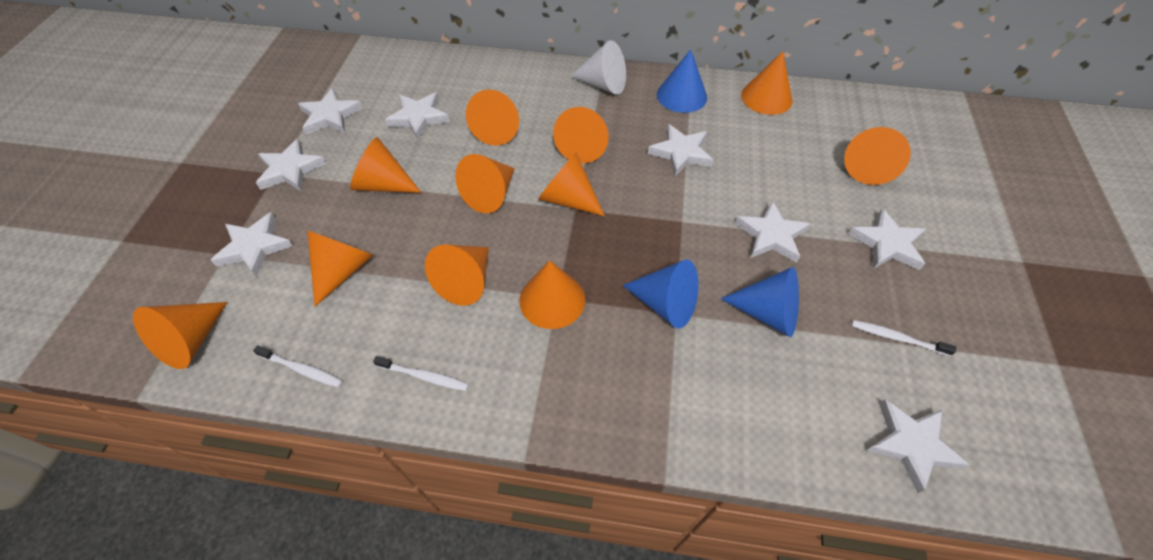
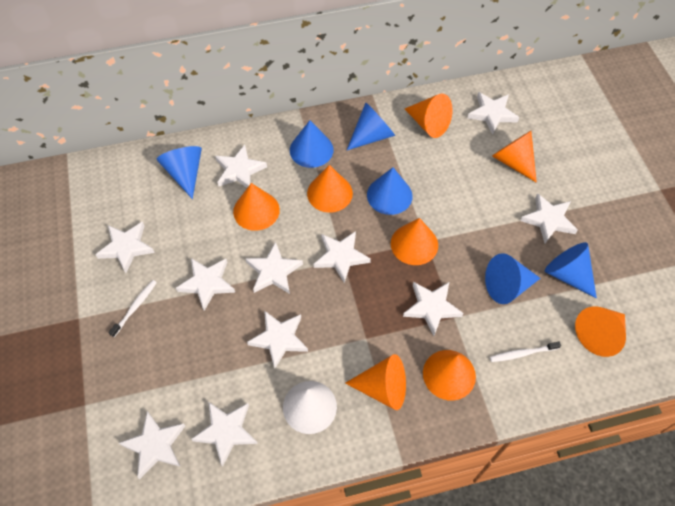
blue cone: 3 -> 6
orange cone: 11 -> 8
white star: 8 -> 11
white toothbrush: 3 -> 2

